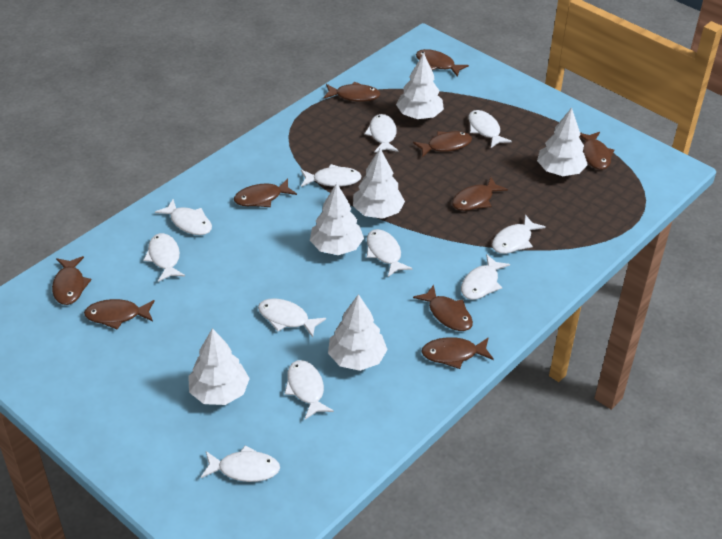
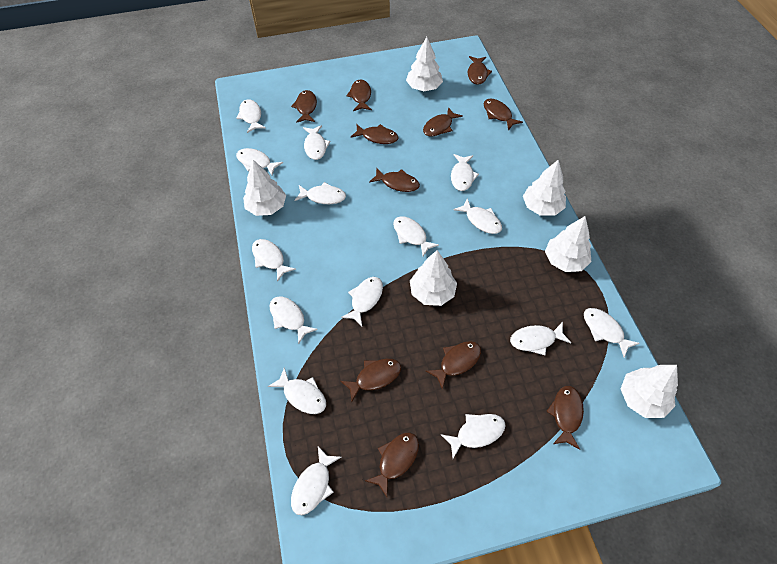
brown fish: 10 -> 11
white fish: 11 -> 15

